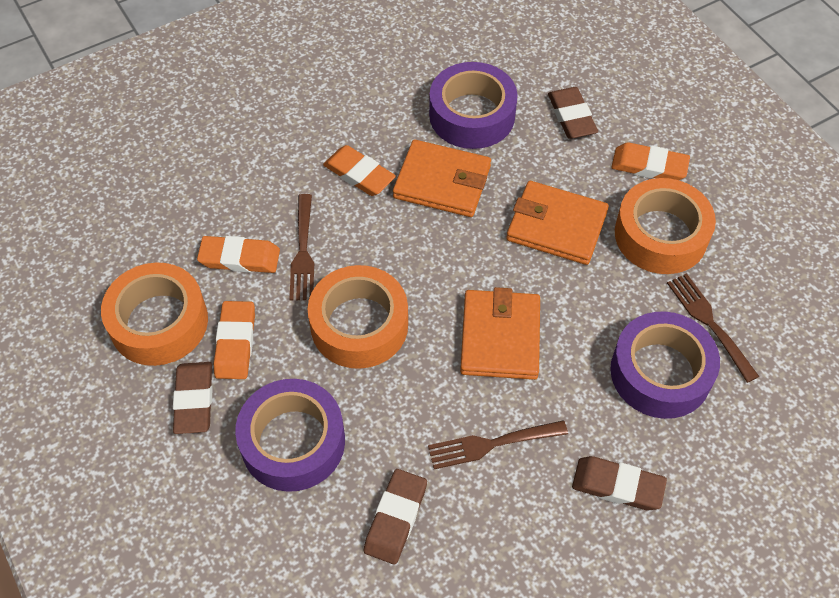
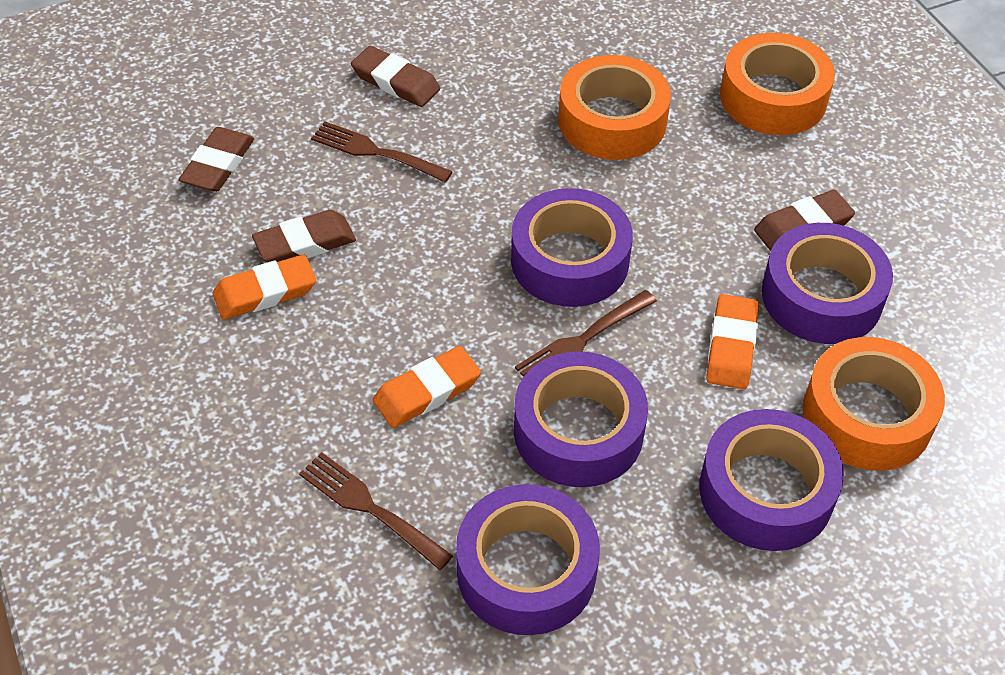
orange eraser: 4 -> 3
orange wallet: 3 -> 0
purple tape: 3 -> 5

